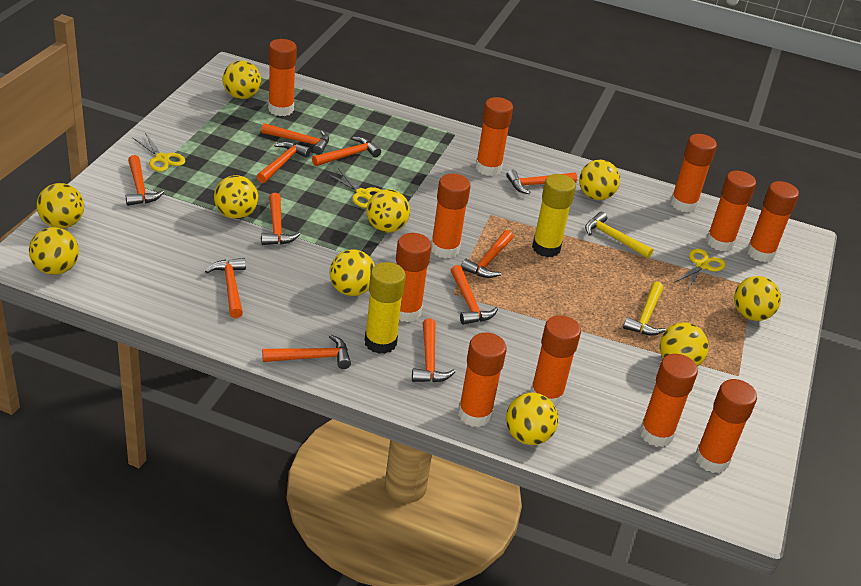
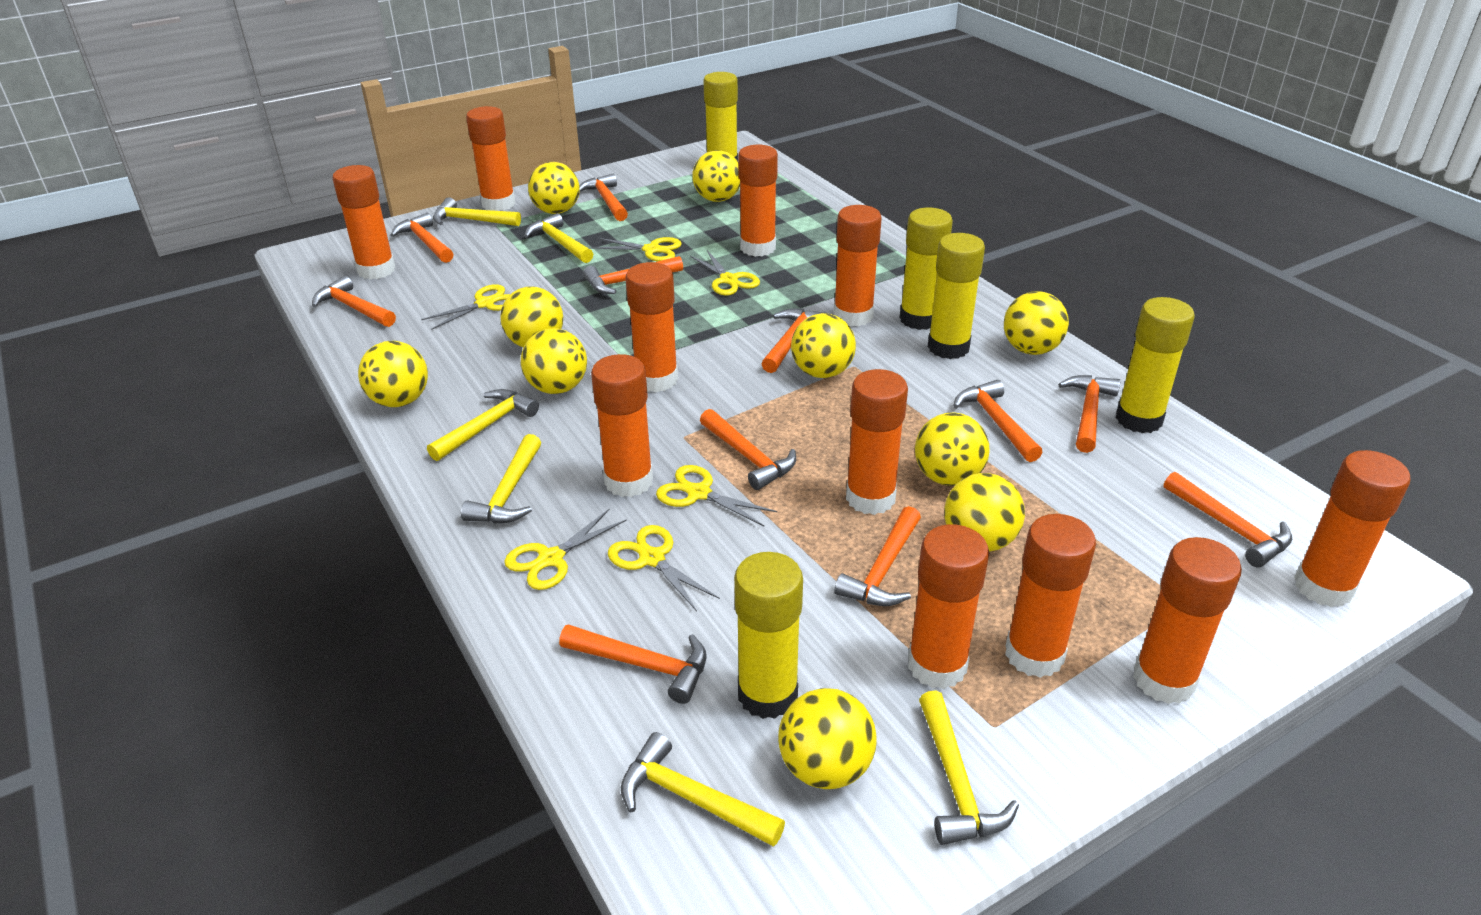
yellow glue stick: 2 -> 5
yellow hammer: 2 -> 6
yellow scissors: 3 -> 6

